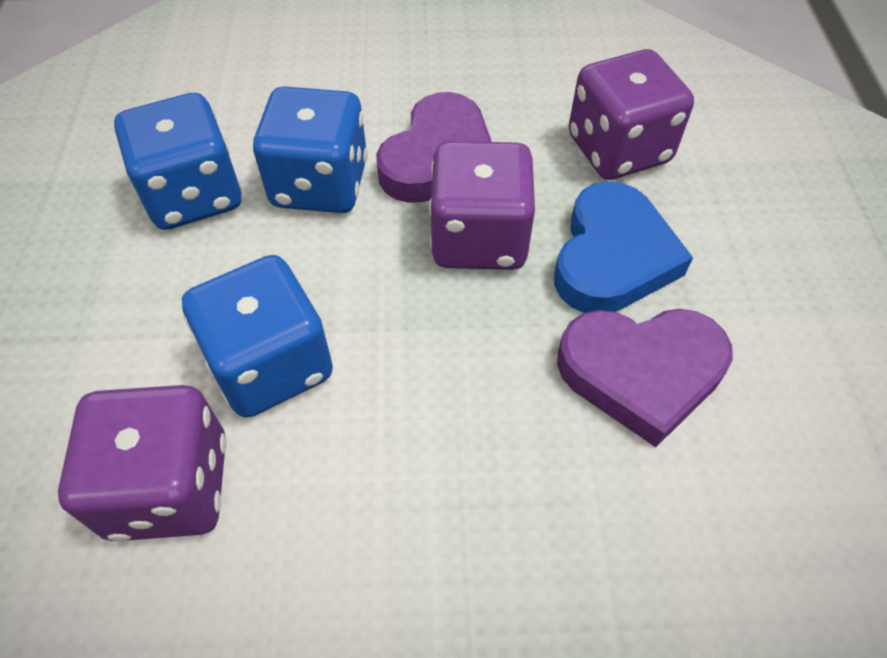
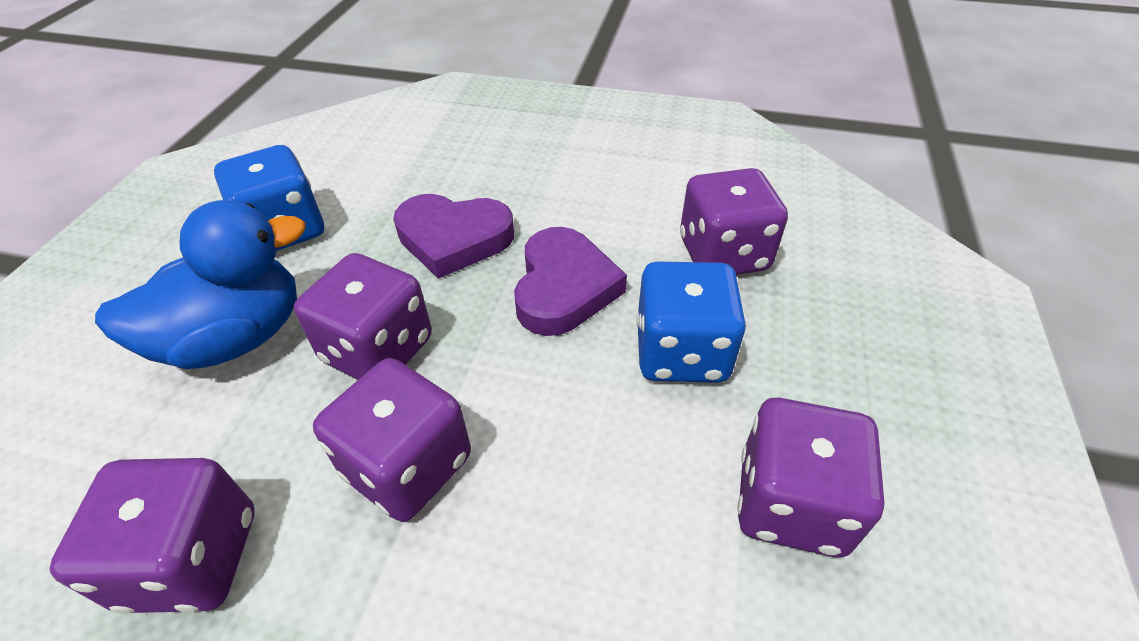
blue dice: 3 -> 2
blue duck: 0 -> 1
blue heart: 1 -> 0
purple dice: 3 -> 5

